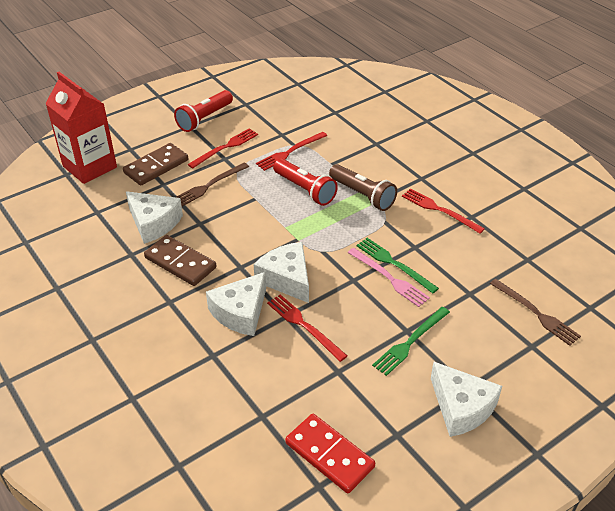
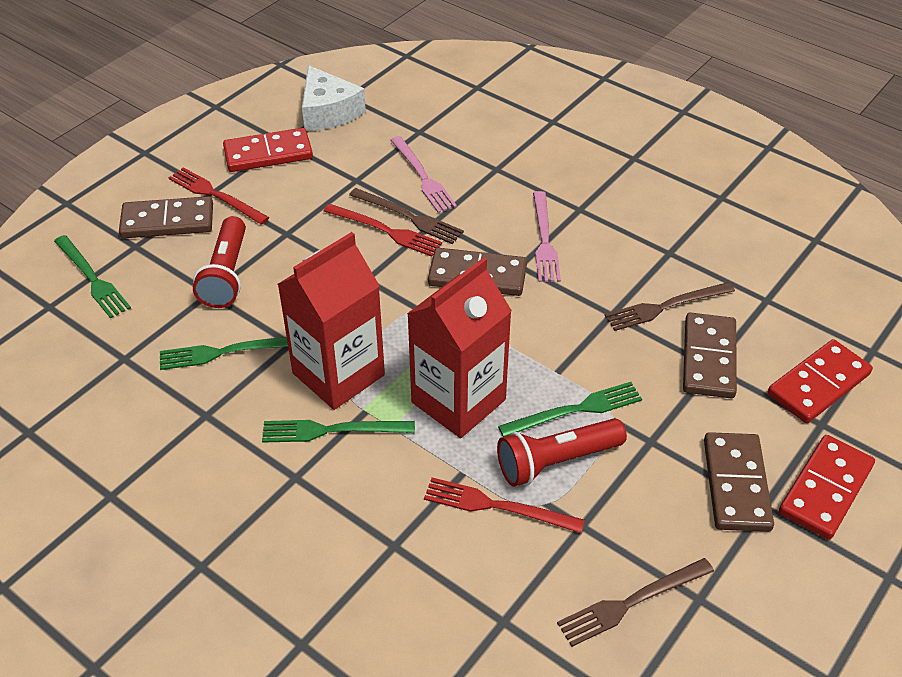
brown domino: 2 -> 4
brown flashlight: 1 -> 0
brown fork: 2 -> 3
green fork: 2 -> 4
pink fork: 1 -> 2
red carton: 1 -> 2
red domino: 1 -> 3
red fork: 4 -> 3
white cheese: 4 -> 1

